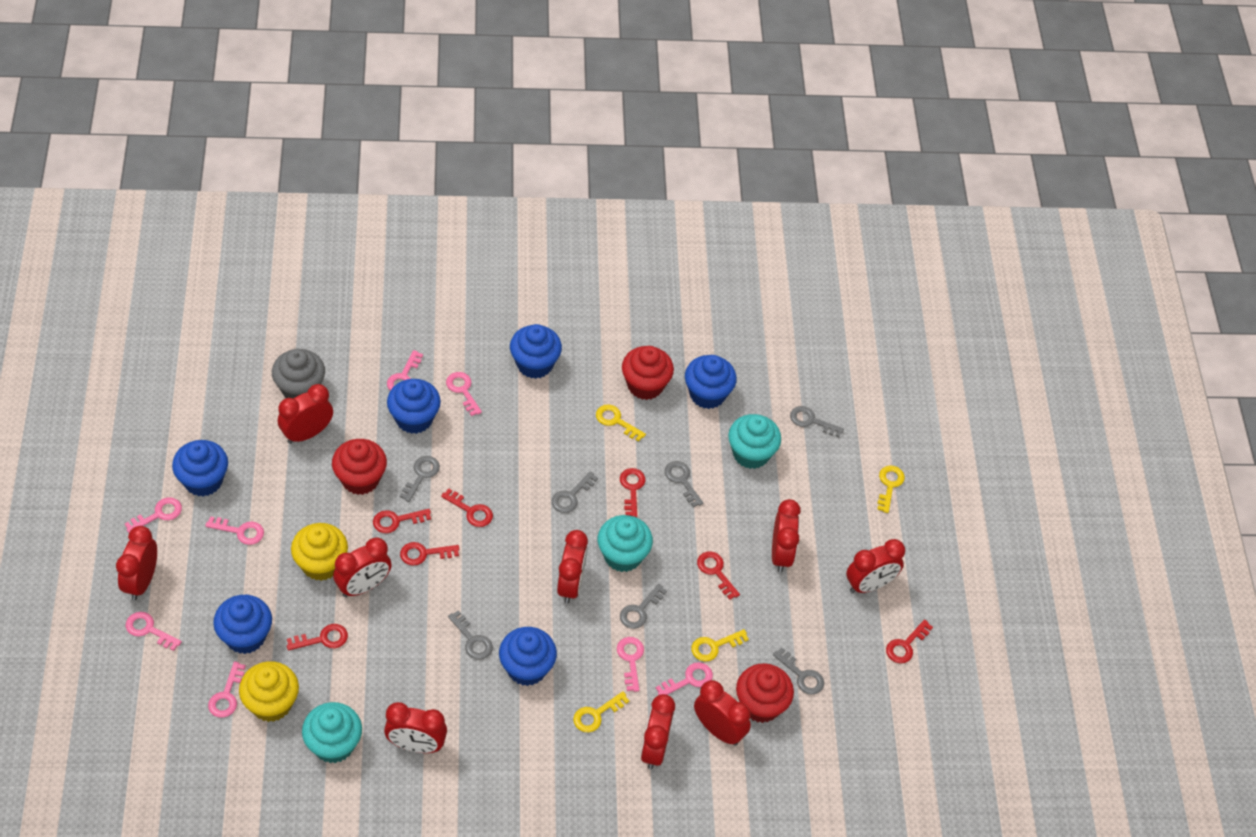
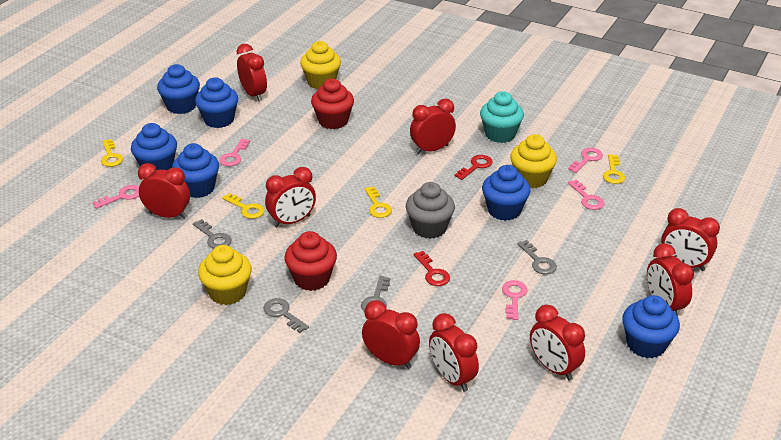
grey key: 7 -> 4
pink key: 8 -> 5
red cupcake: 3 -> 2
red key: 7 -> 2
turquoise cupcake: 3 -> 1
yellow cupcake: 2 -> 3

